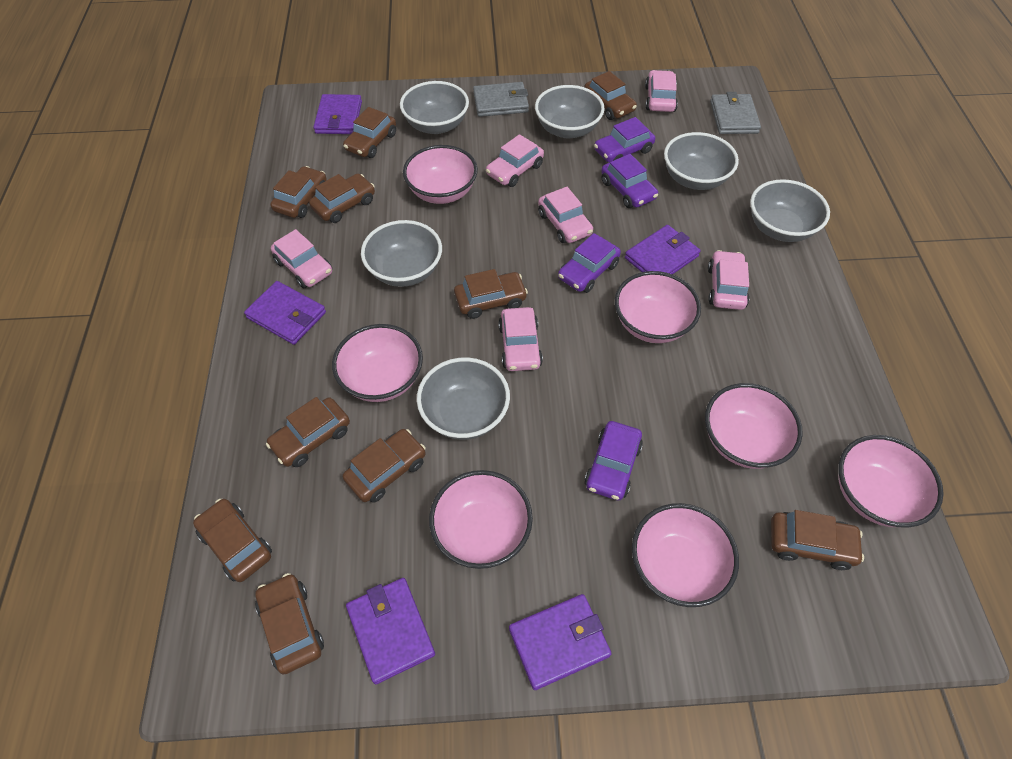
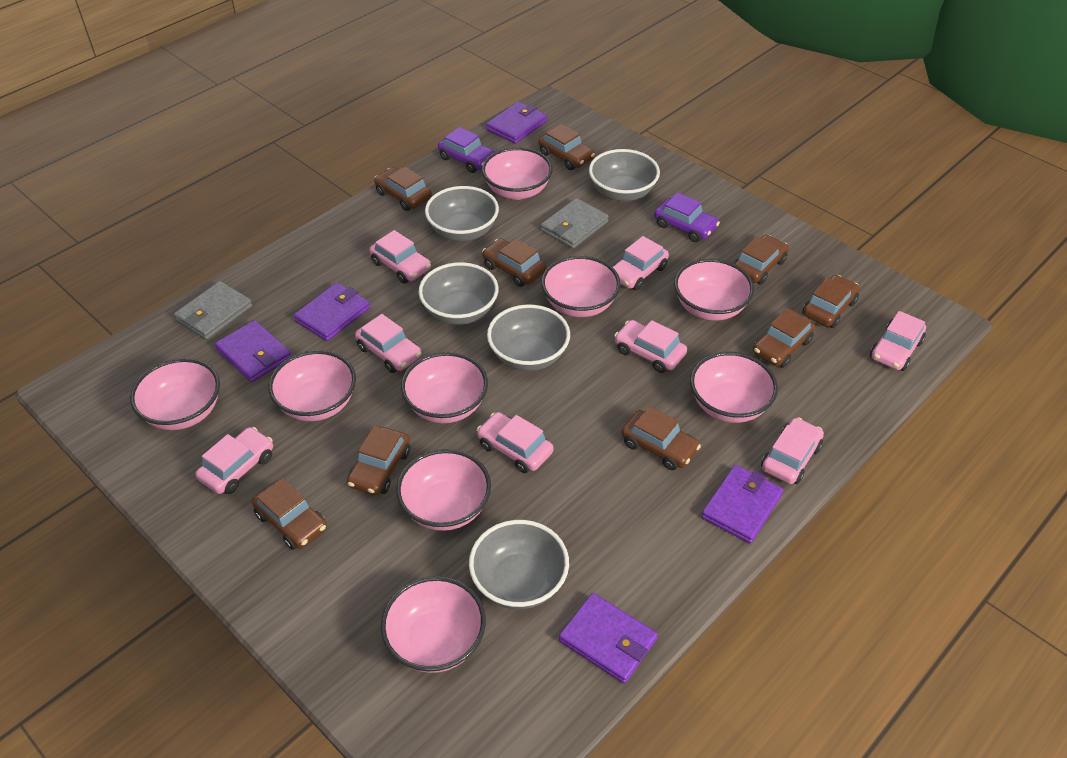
brown car: 10 -> 9
grey bowl: 6 -> 5
pink bowl: 7 -> 9
pink car: 6 -> 8
purple car: 4 -> 2

